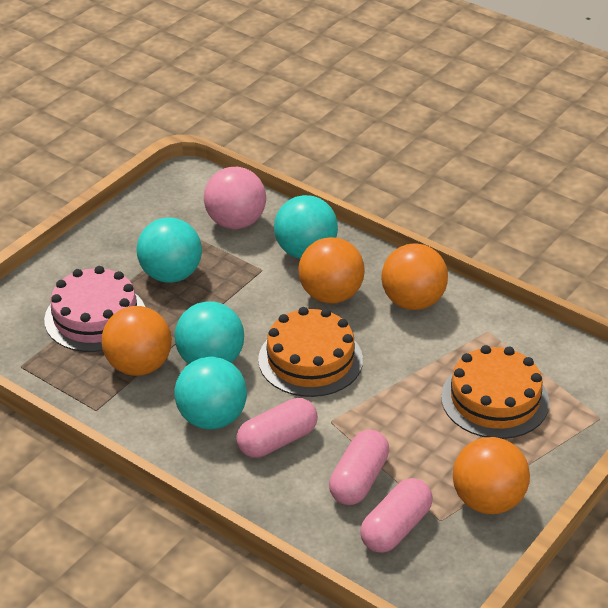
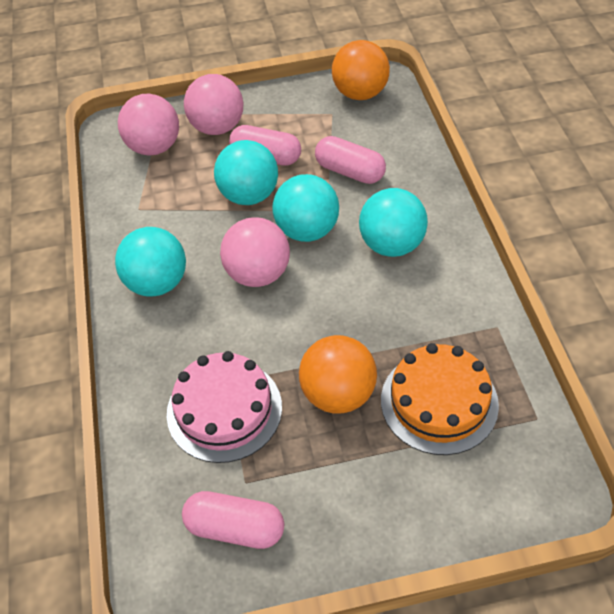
orange ball: 4 -> 2
orange cake: 2 -> 1
pink ball: 1 -> 3

